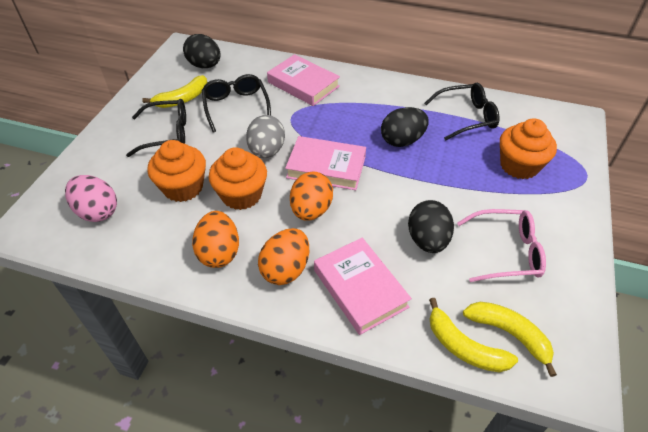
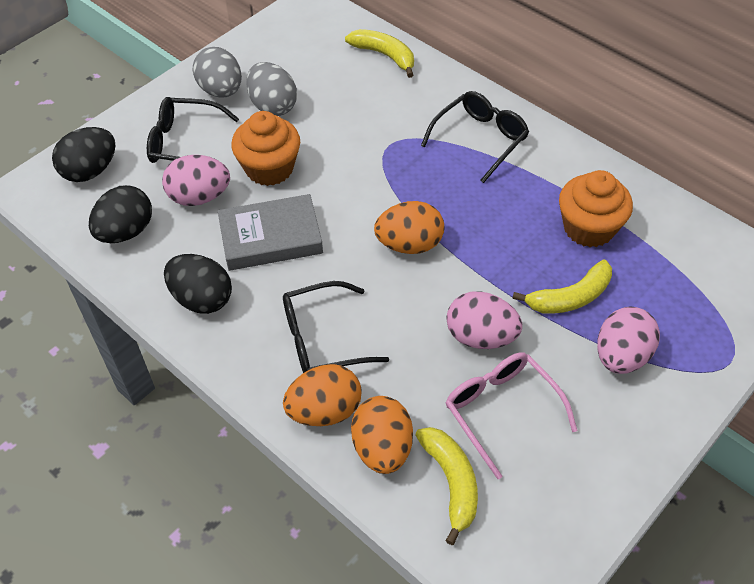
grey book: 0 -> 1
grey egg: 1 -> 2
orange cupcake: 3 -> 2
pink book: 3 -> 0
pink egg: 1 -> 3

